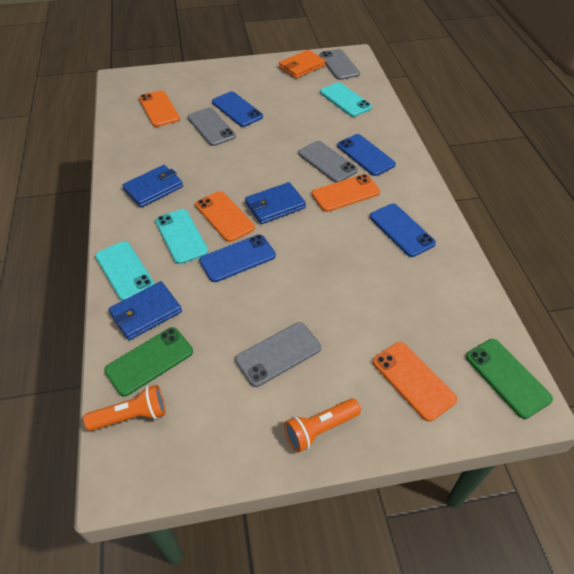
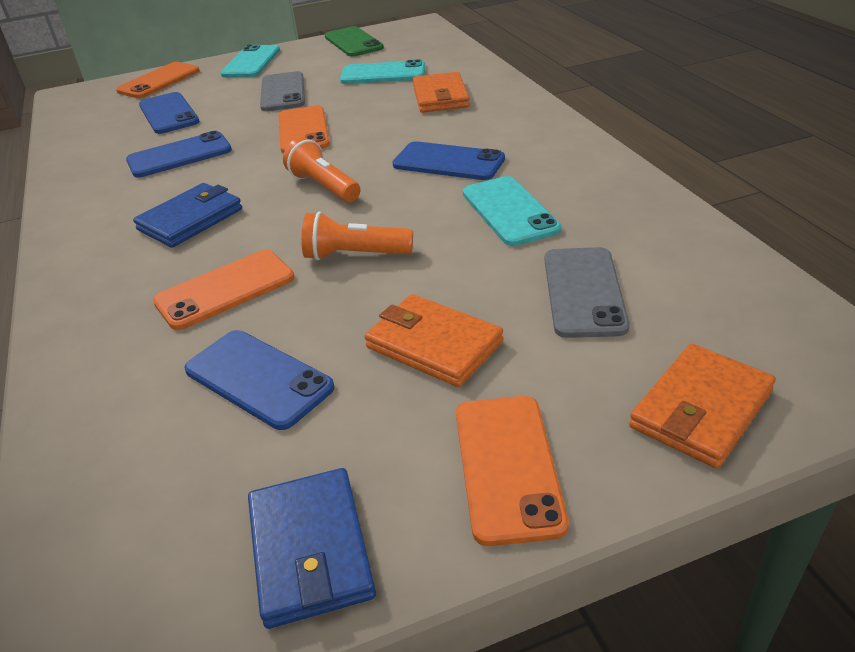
blue wallet: 3 -> 2
green phone: 2 -> 1
grey phone: 4 -> 2
orange wallet: 1 -> 3

